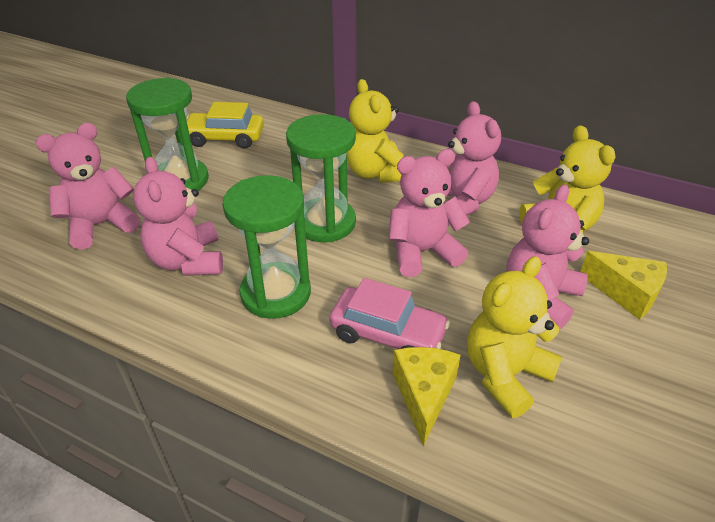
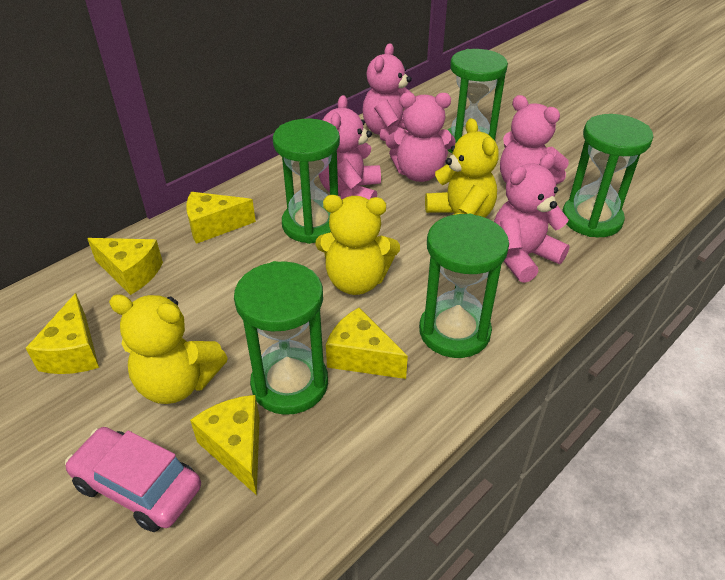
green hourglass: 3 -> 5
yellow car: 1 -> 0
yellow cheese: 2 -> 5

